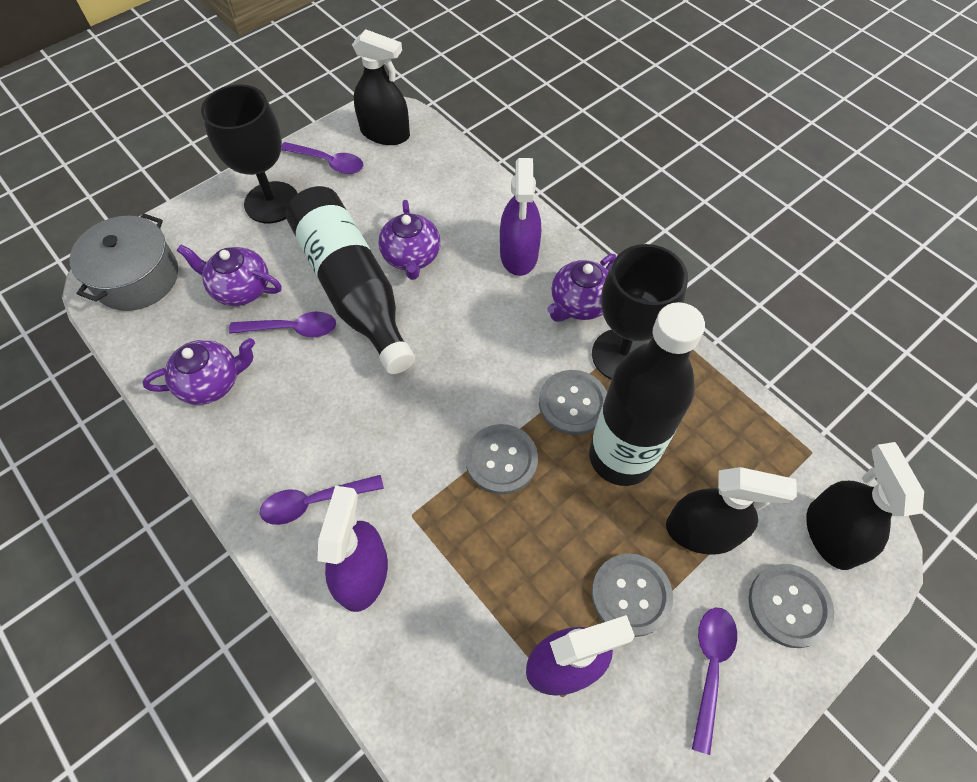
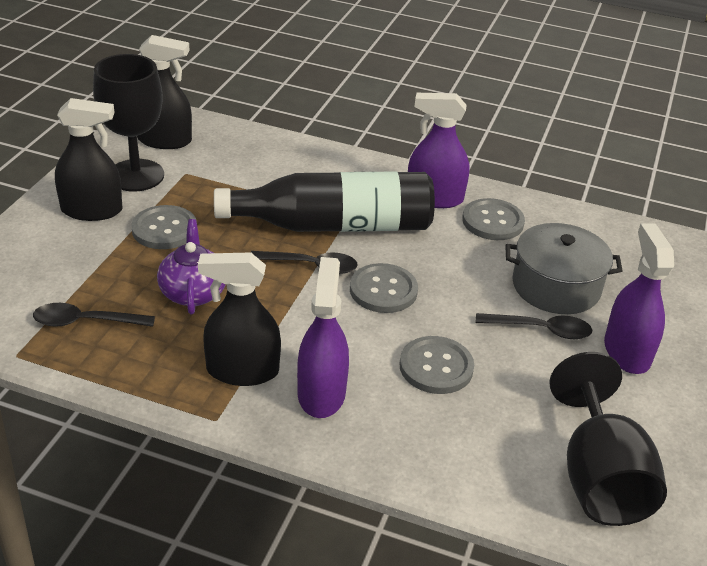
black bottle: 2 -> 1
black spoon: 0 -> 3
purple spoon: 4 -> 0
purple teapot: 4 -> 1

